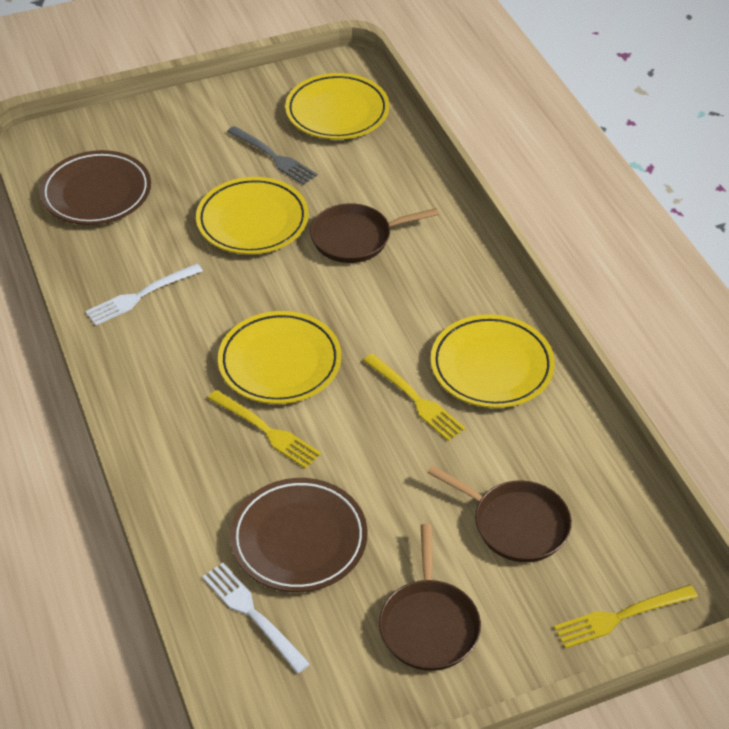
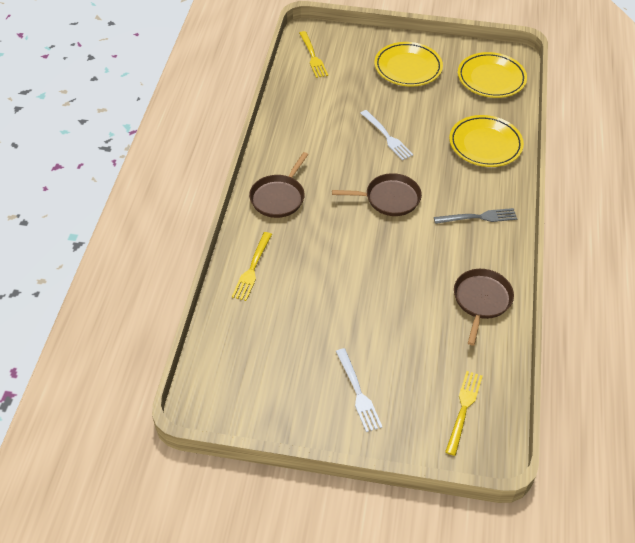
brown plate: 2 -> 0
yellow plate: 4 -> 3

